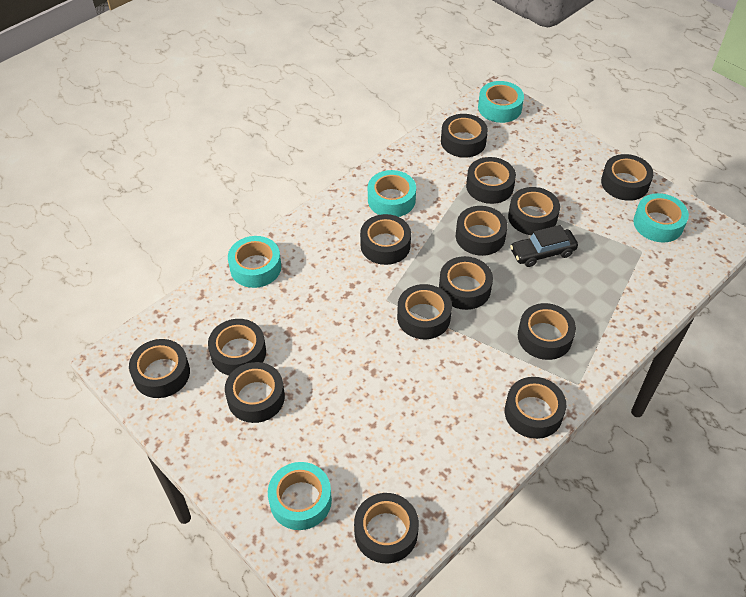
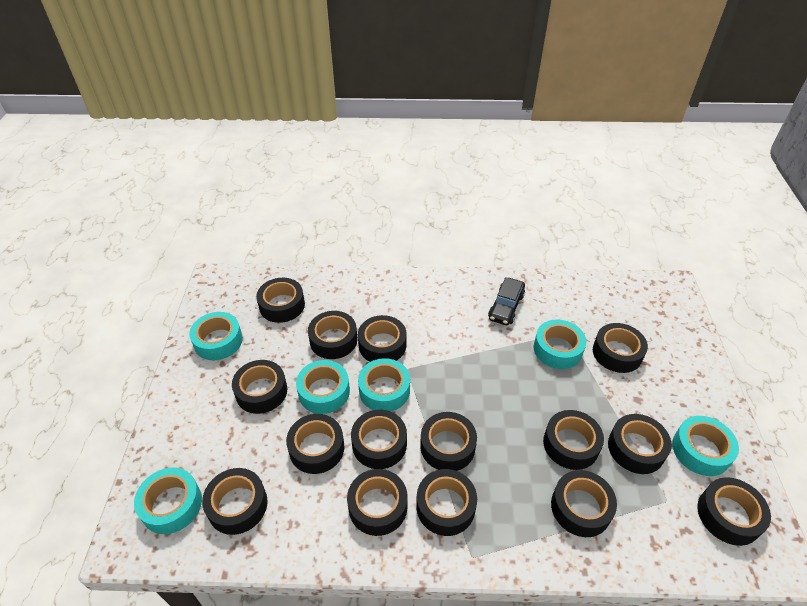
black tape: 14 -> 15
turquoise tape: 5 -> 6

